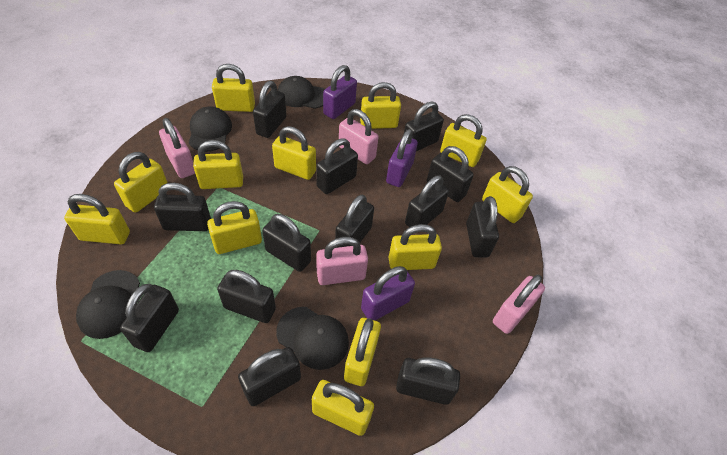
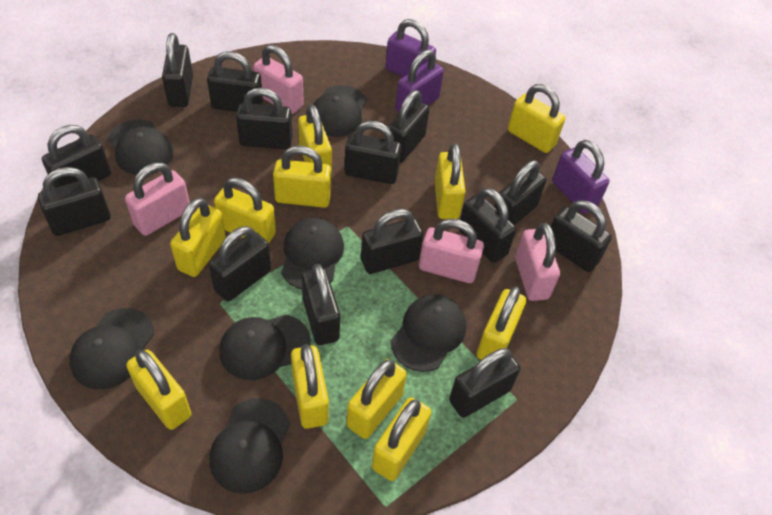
black cap: 4 -> 7
black padlock: 13 -> 14
yellow padlock: 12 -> 11

